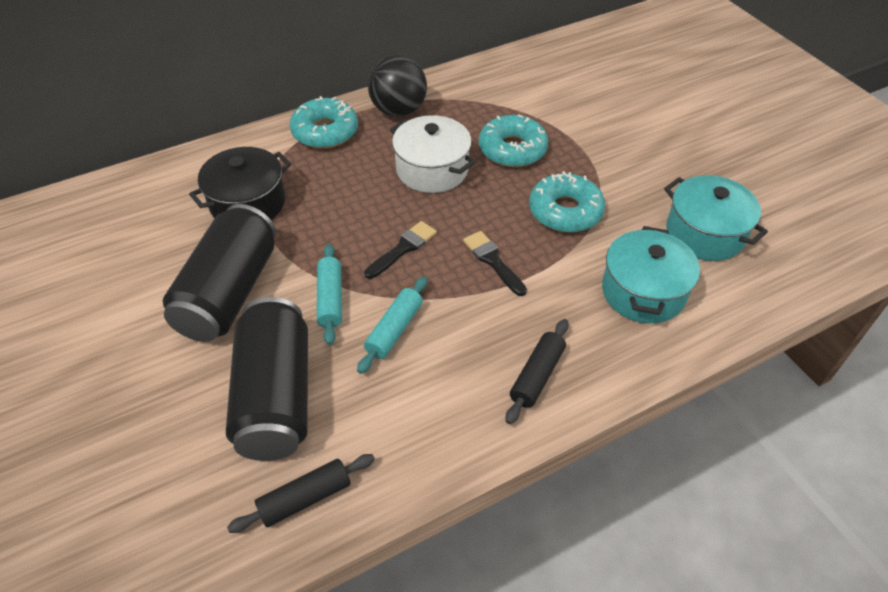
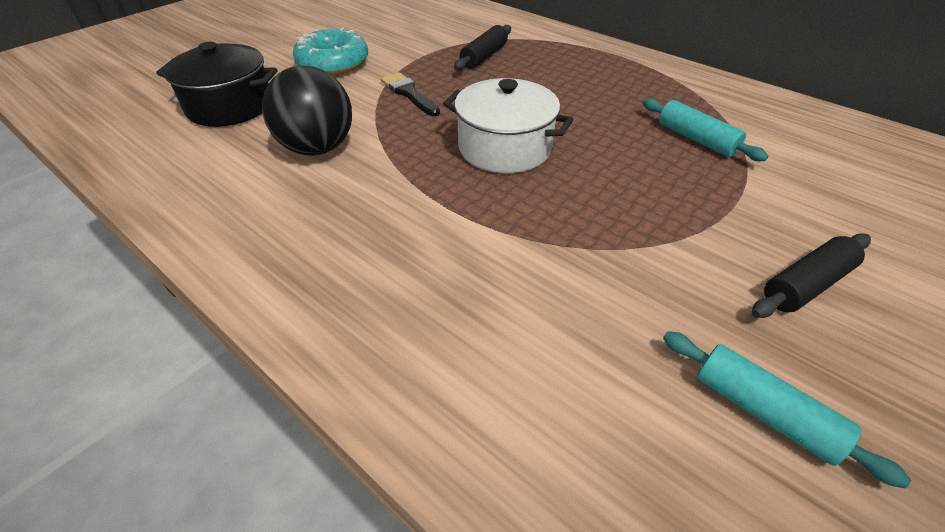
black brush: 2 -> 1
black can: 2 -> 0
turquoise donut: 3 -> 1
turquoise pot: 2 -> 0

